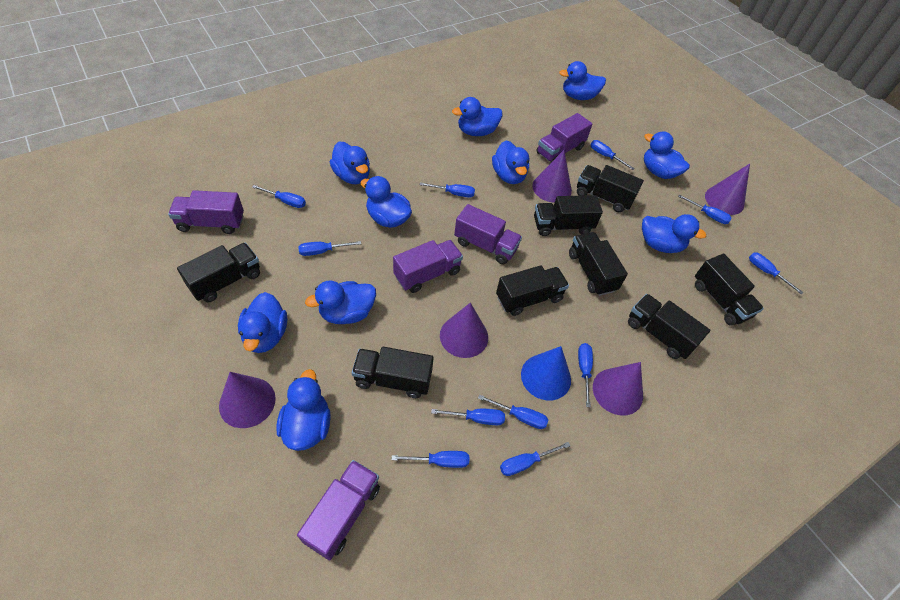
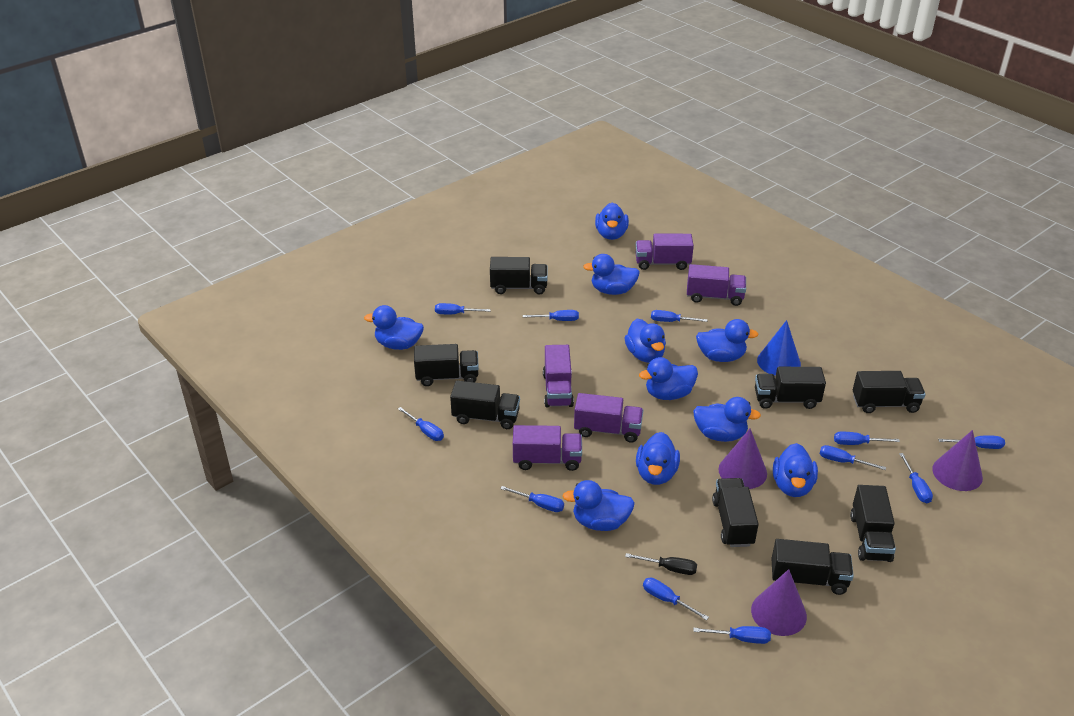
black screwdriver: 0 -> 1
purple cone: 5 -> 3

